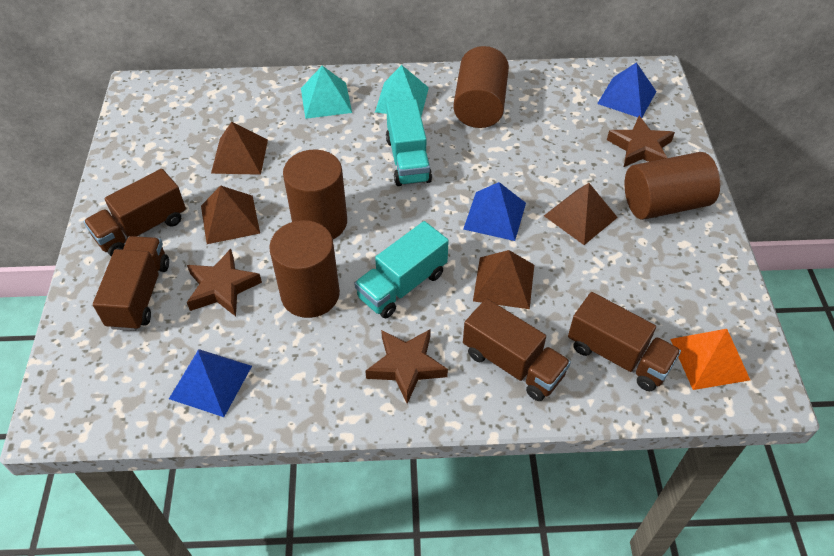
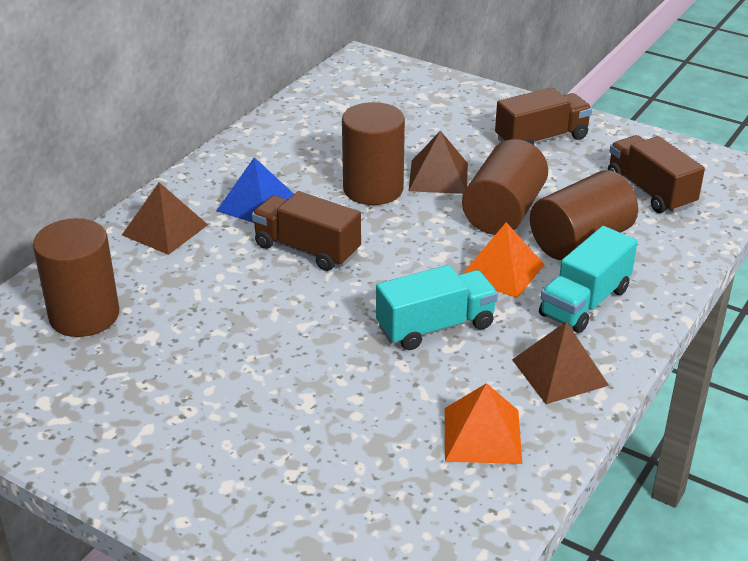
blue pyramid: 3 -> 1
brown pyramid: 4 -> 3
brown star: 3 -> 0
brown truck: 4 -> 3
orange pyramid: 1 -> 2
turquoise pyramid: 2 -> 0

